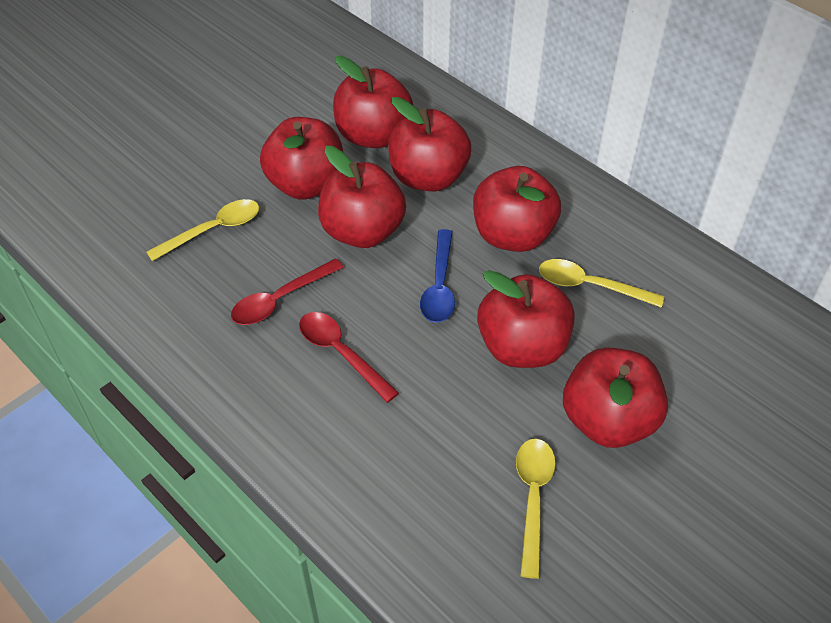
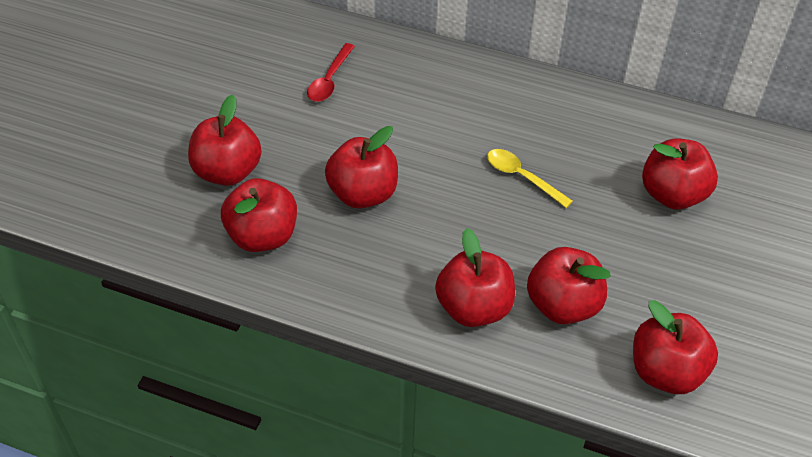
blue spoon: 1 -> 0
red spoon: 2 -> 1
yellow spoon: 3 -> 1

